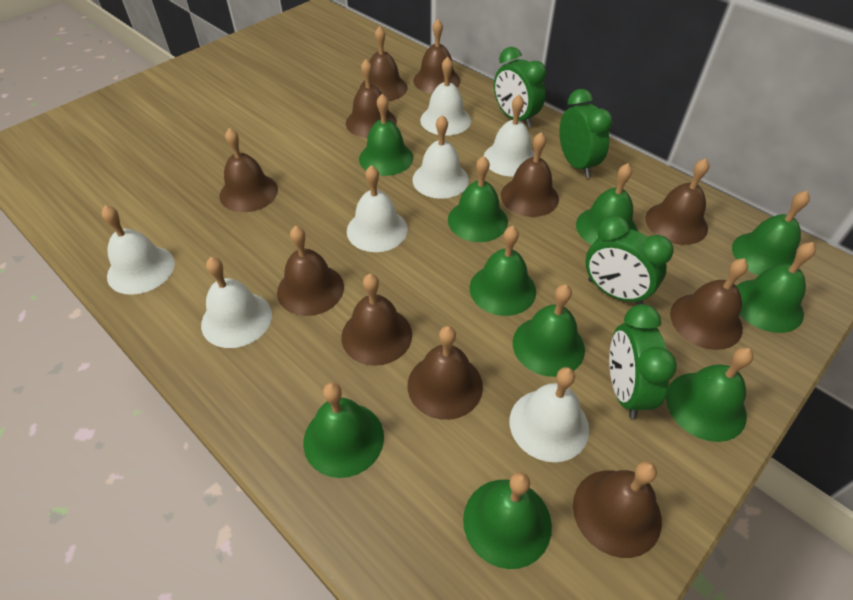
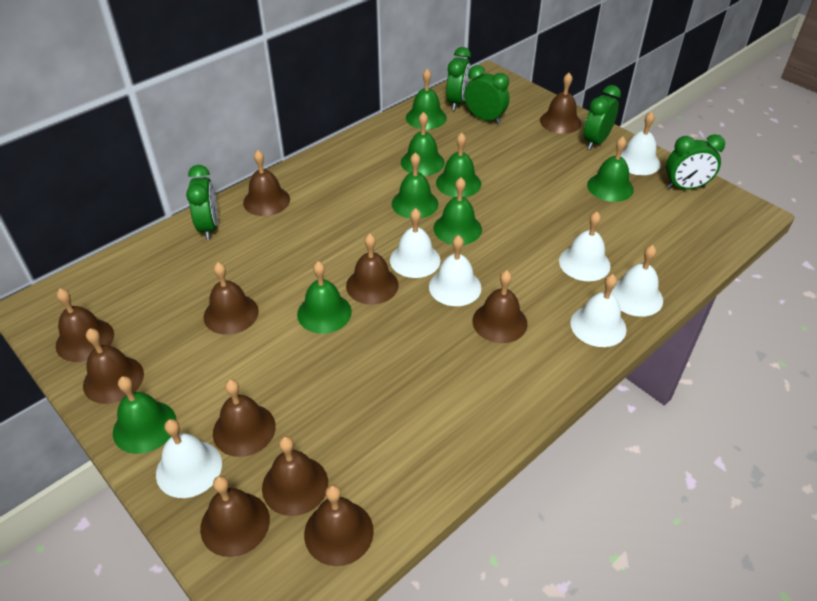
green bell: 10 -> 8
green clock: 4 -> 5

